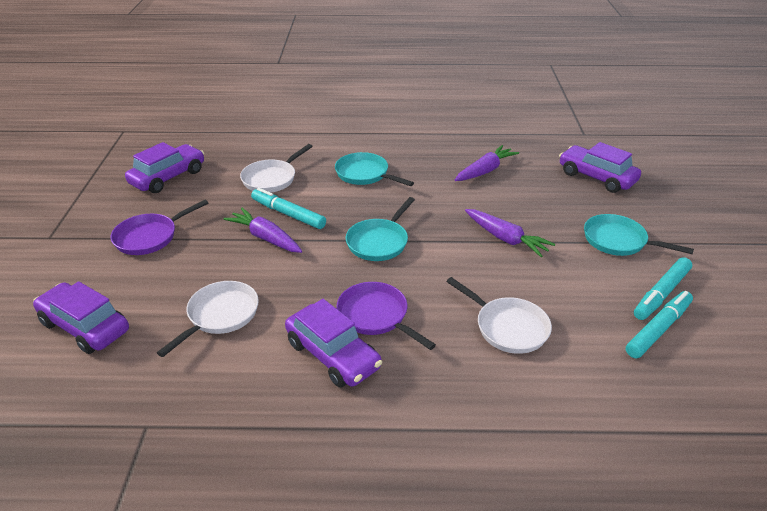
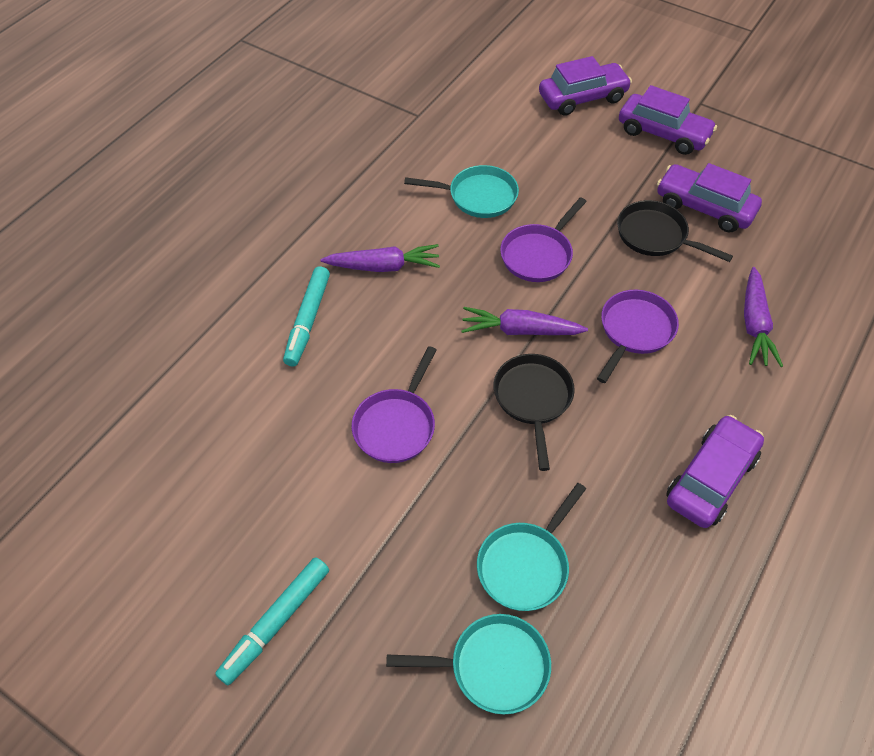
black pan: 0 -> 2
purple pan: 2 -> 3
turquoise marker: 3 -> 2
white pan: 3 -> 0

